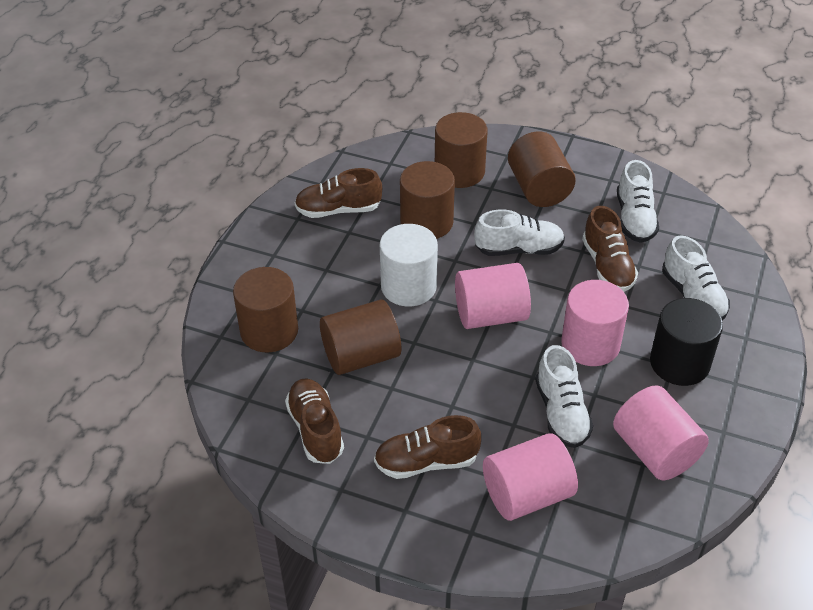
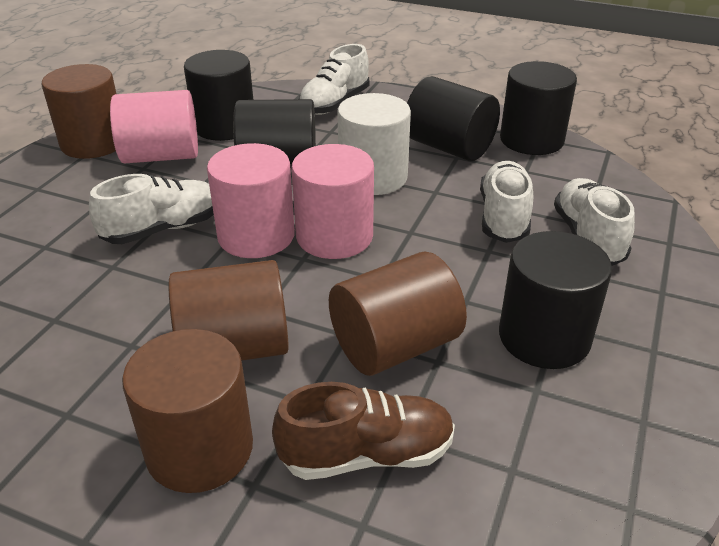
black cylinder: 1 -> 5
brown cylinder: 5 -> 4
brown shoe: 4 -> 1
pink cylinder: 4 -> 3

